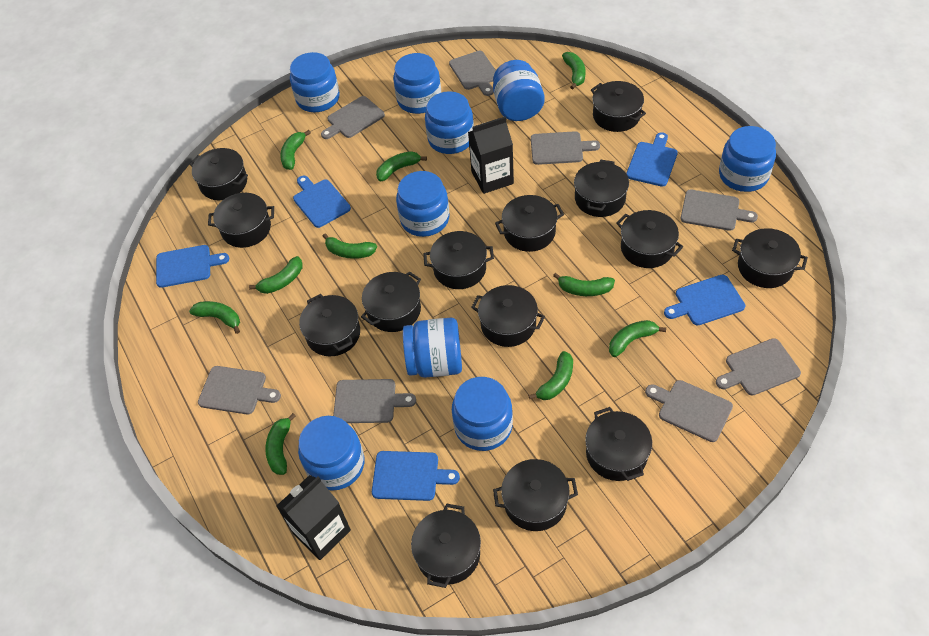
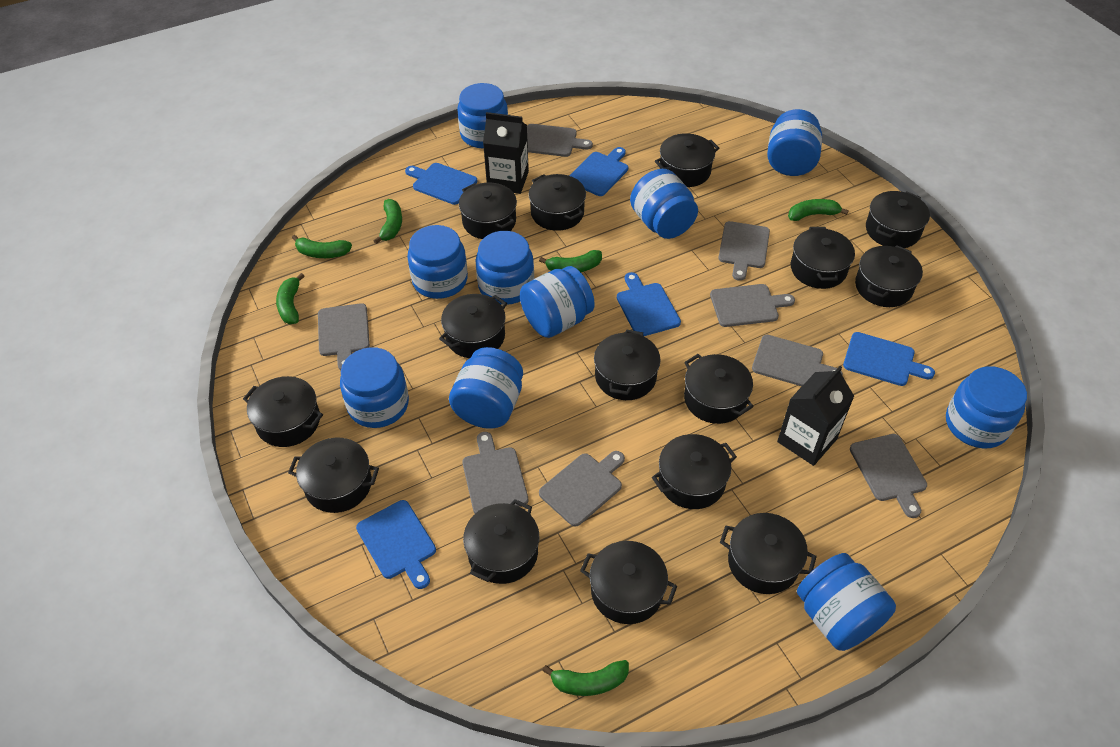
black pot: 14 -> 15
blue jar: 9 -> 10
green banana: 10 -> 6

